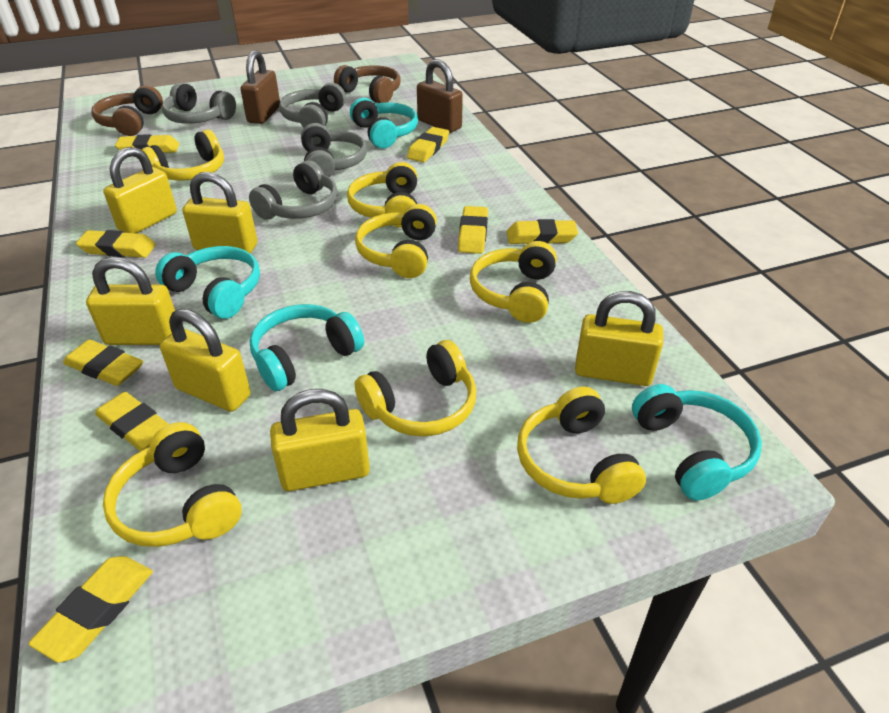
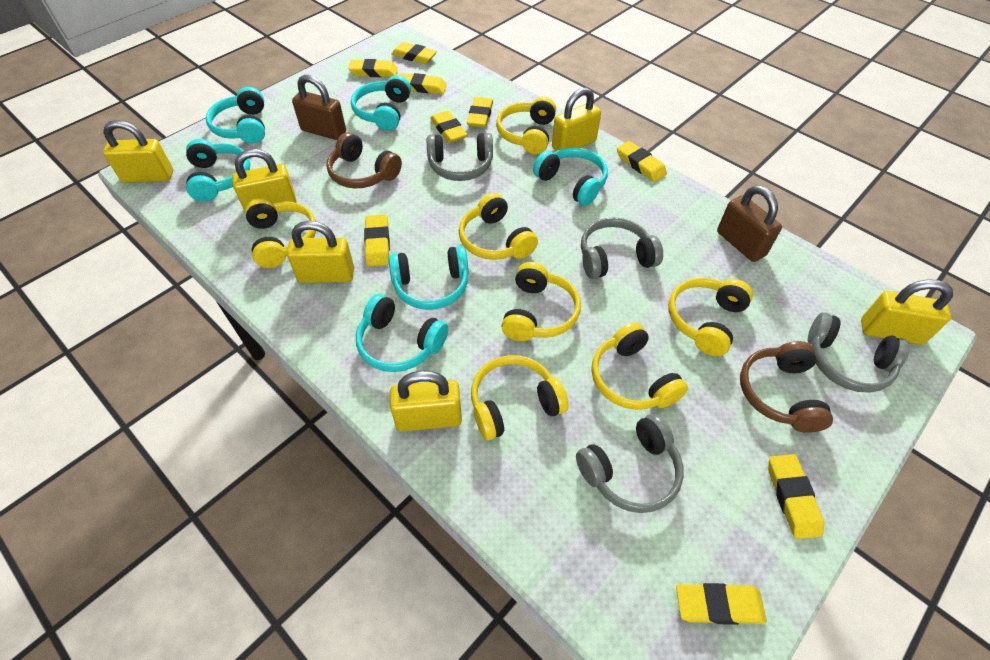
turquoise headphones: 4 -> 6
yellow eraser: 8 -> 9

